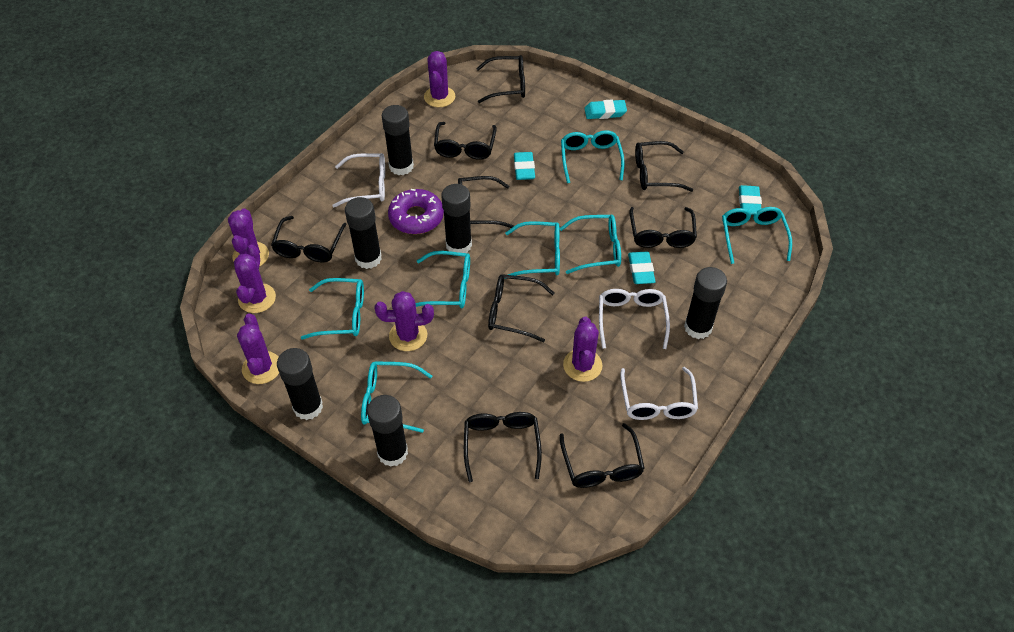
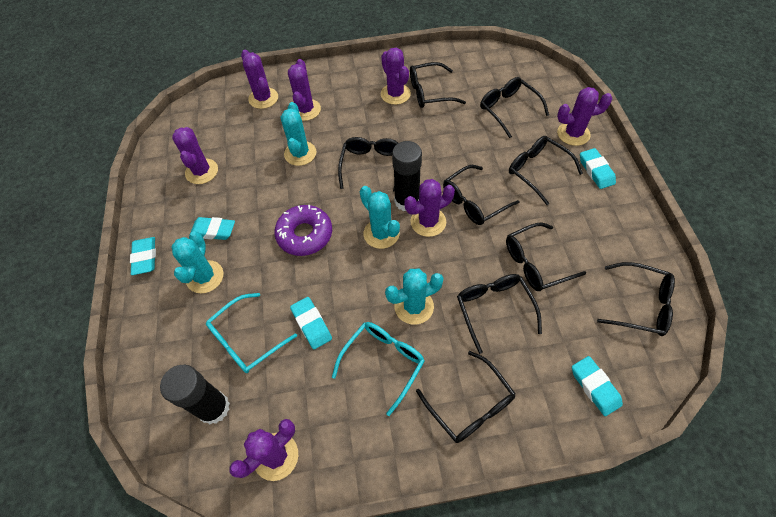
black glue stick: 6 -> 2
purple cactus: 6 -> 7
turquoise cactus: 0 -> 4
turquoise eraser: 4 -> 5
turquoise glasses: 7 -> 2
white glasses: 3 -> 0

